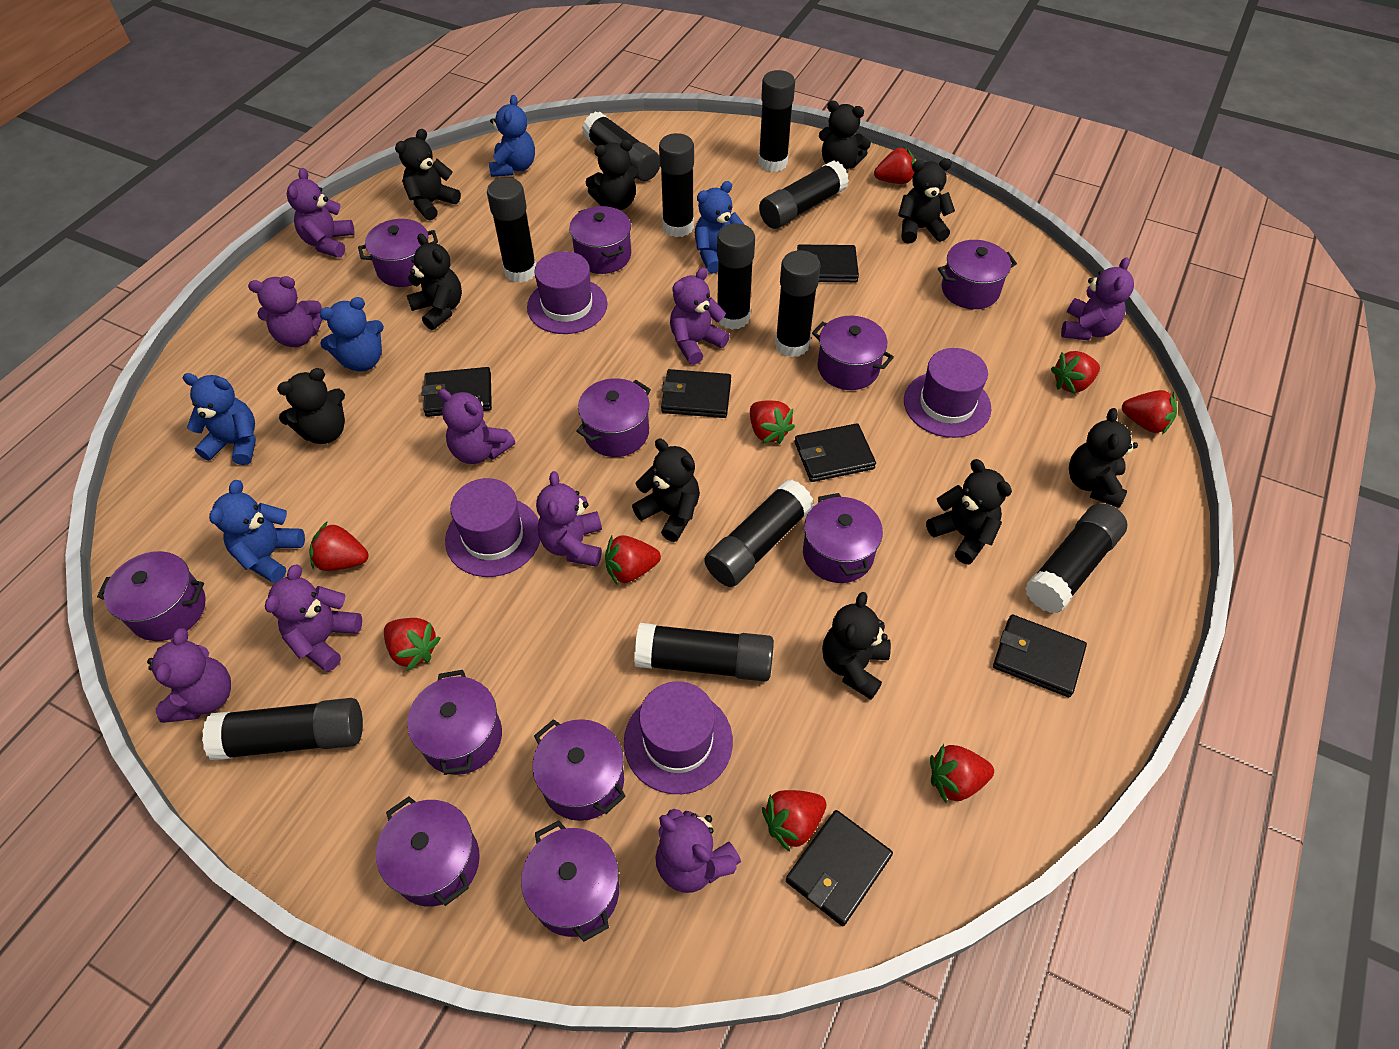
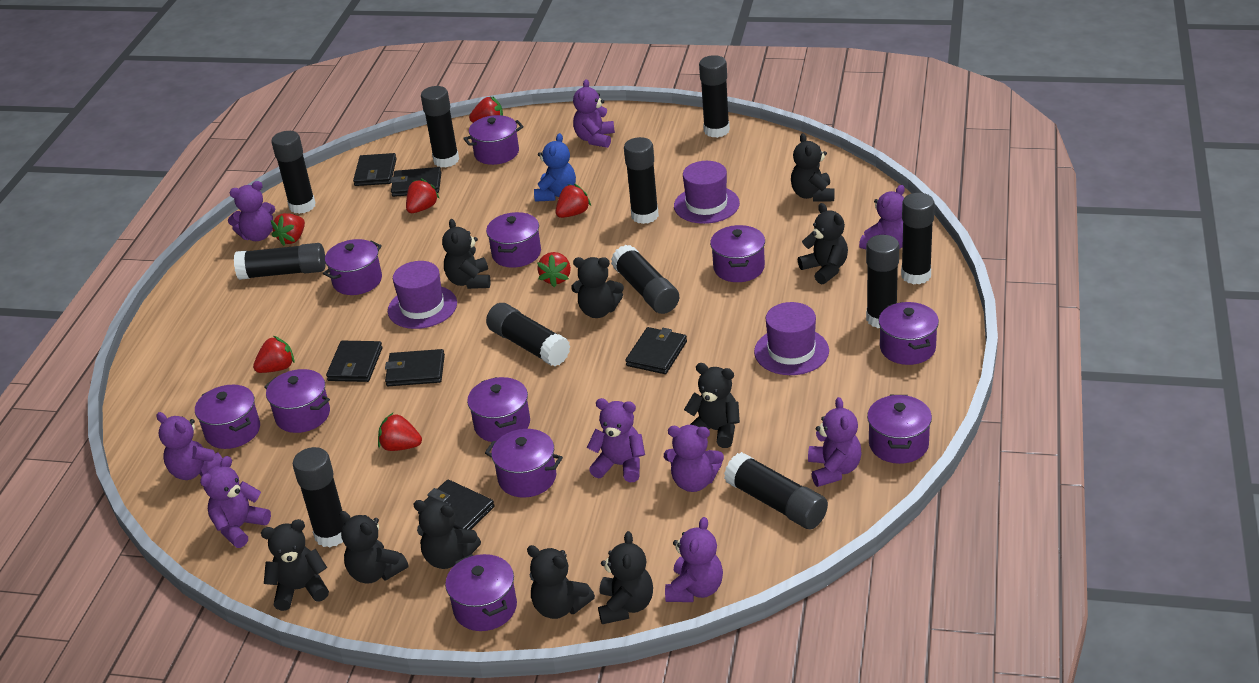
blue teddy bear: 5 -> 1
purple hat: 4 -> 3
red strawberry: 9 -> 7

